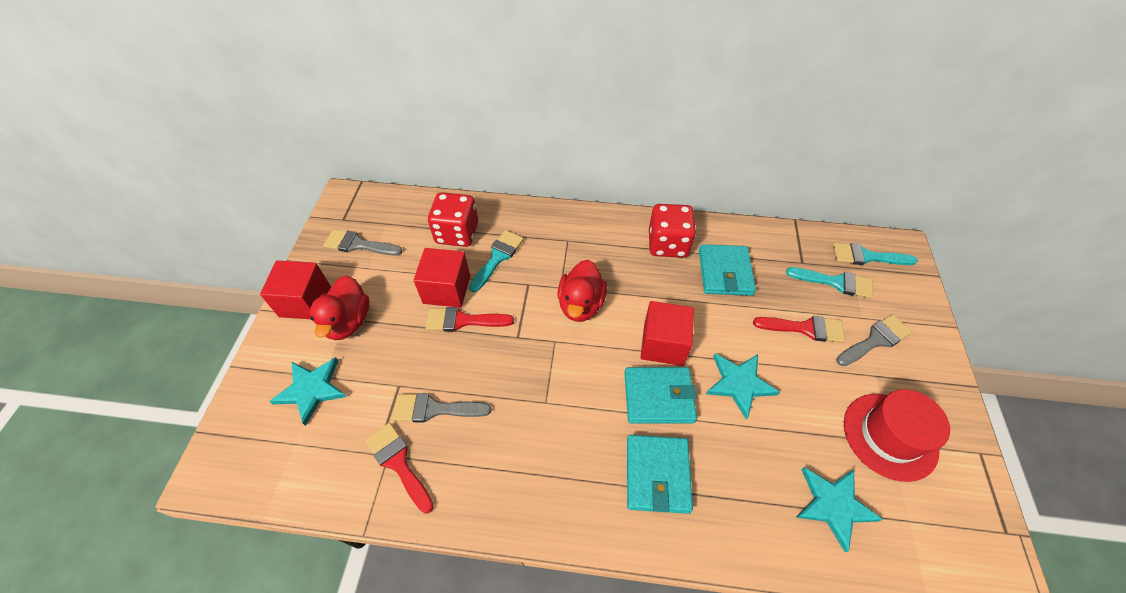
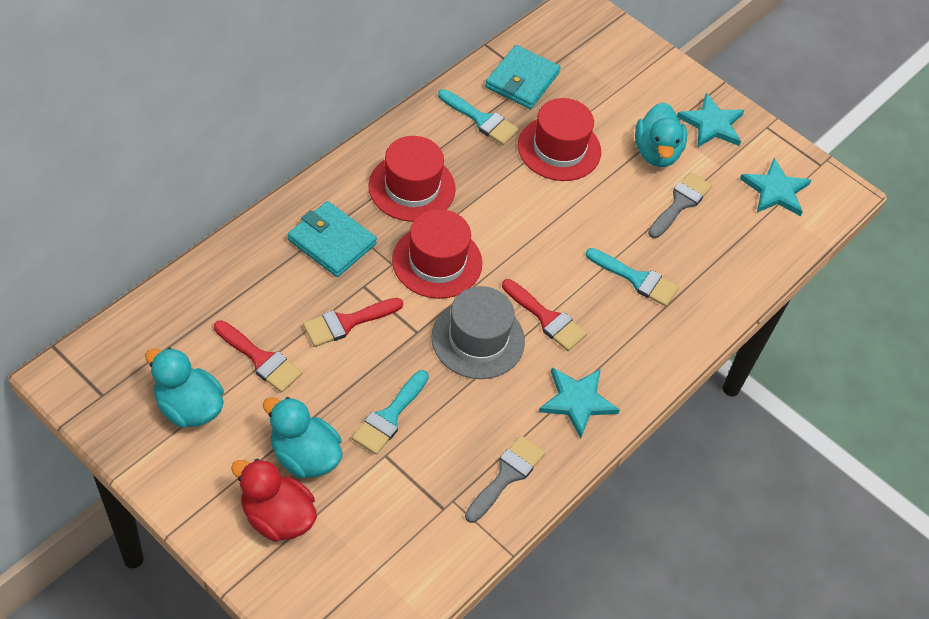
grey brush: 3 -> 2
grey hat: 0 -> 1
red cube: 3 -> 0
red dice: 2 -> 0
red duck: 2 -> 1
red hat: 1 -> 3
turquoise duck: 0 -> 3
turquoise wallet: 3 -> 2

